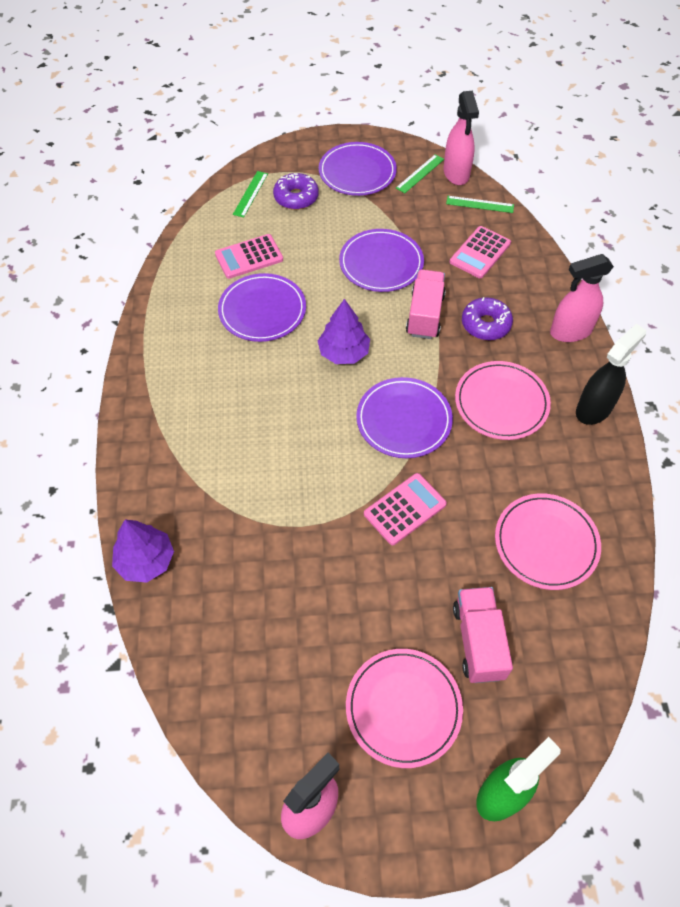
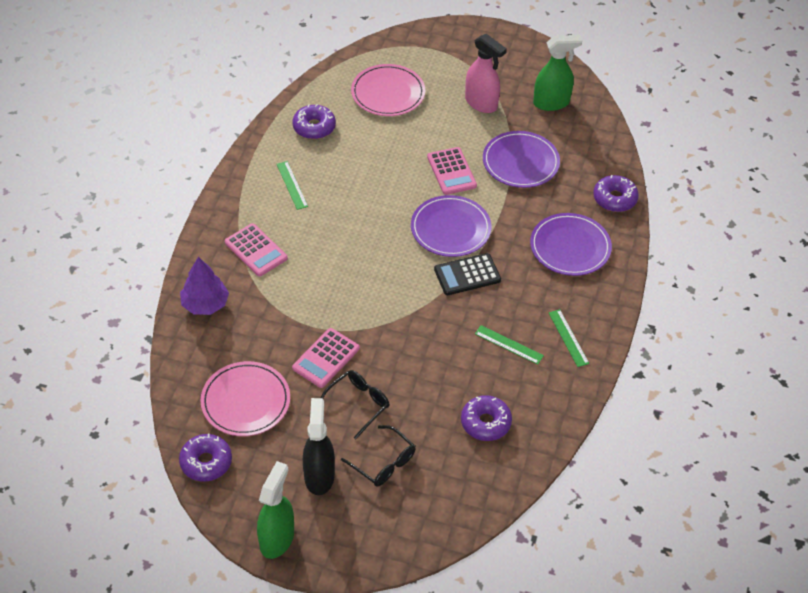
black calculator: 0 -> 1
black glasses: 0 -> 2
green spray bottle: 1 -> 2
pink plate: 3 -> 2
pink spray bottle: 3 -> 1
pink truck: 2 -> 0
purple donut: 2 -> 4
purple plate: 4 -> 3
purple tree: 2 -> 1

